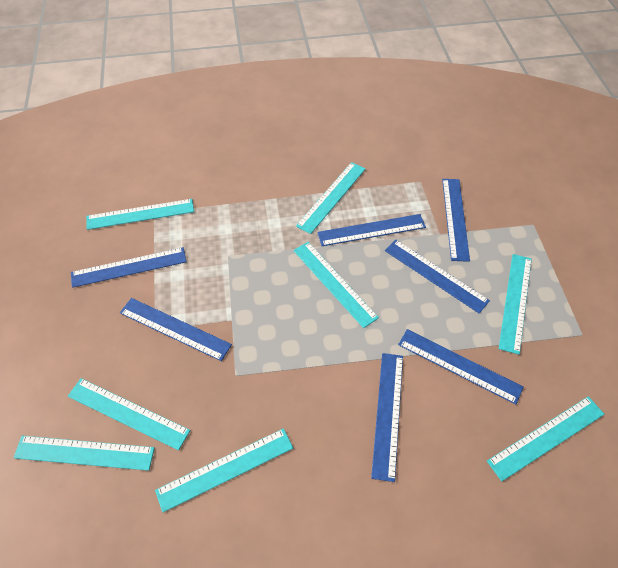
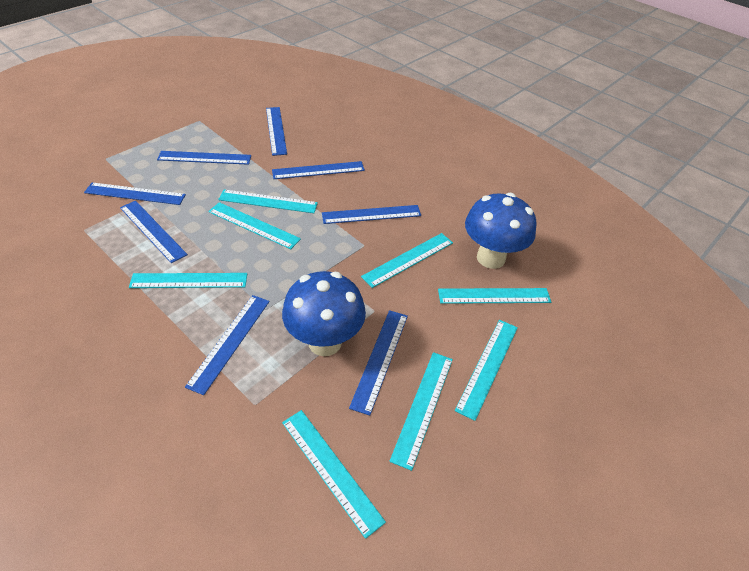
blue mushroom: 0 -> 2
blue ruler: 7 -> 8

